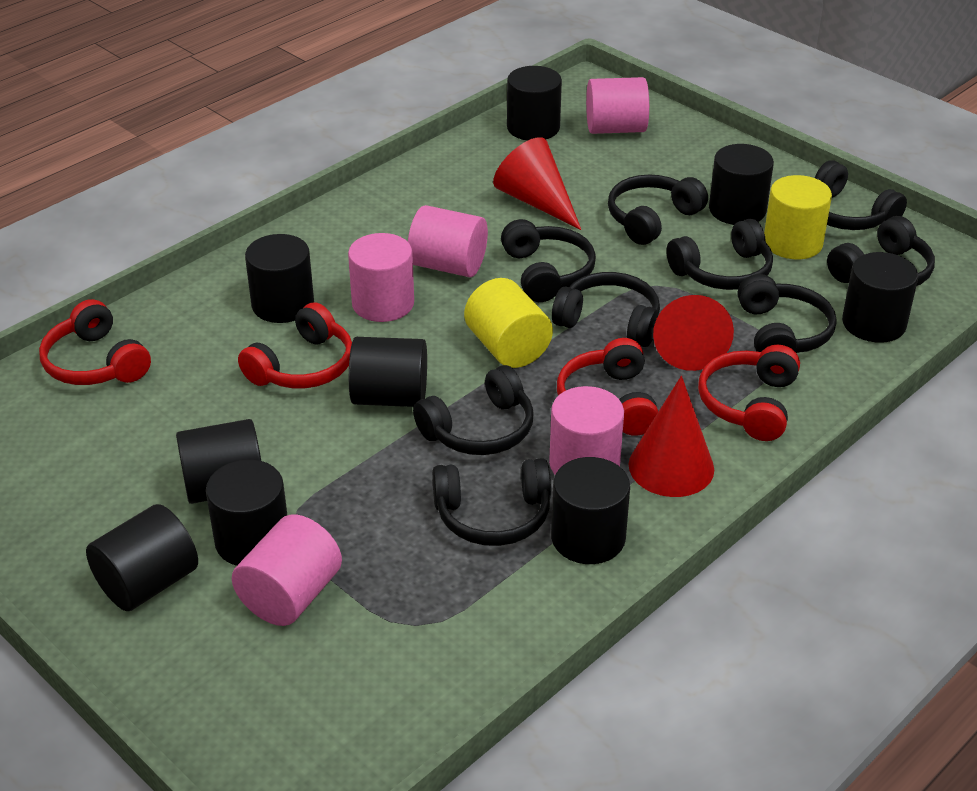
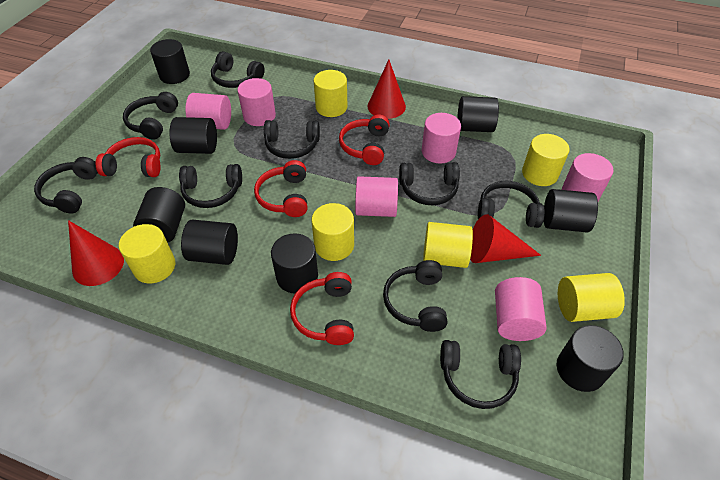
black cylinder: 9 -> 8
pink cylinder: 5 -> 6
yellow cylinder: 2 -> 6

